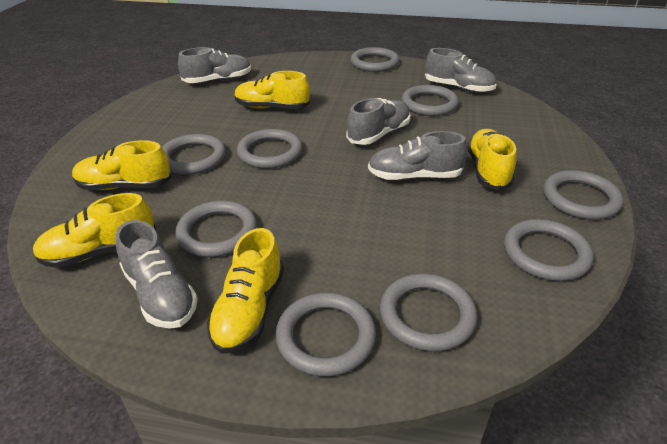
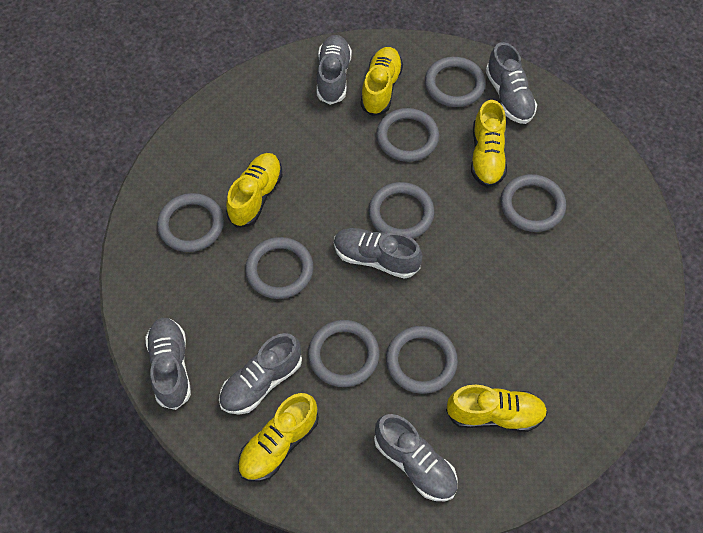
grey ring: 9 -> 8
grey shoe: 5 -> 6

